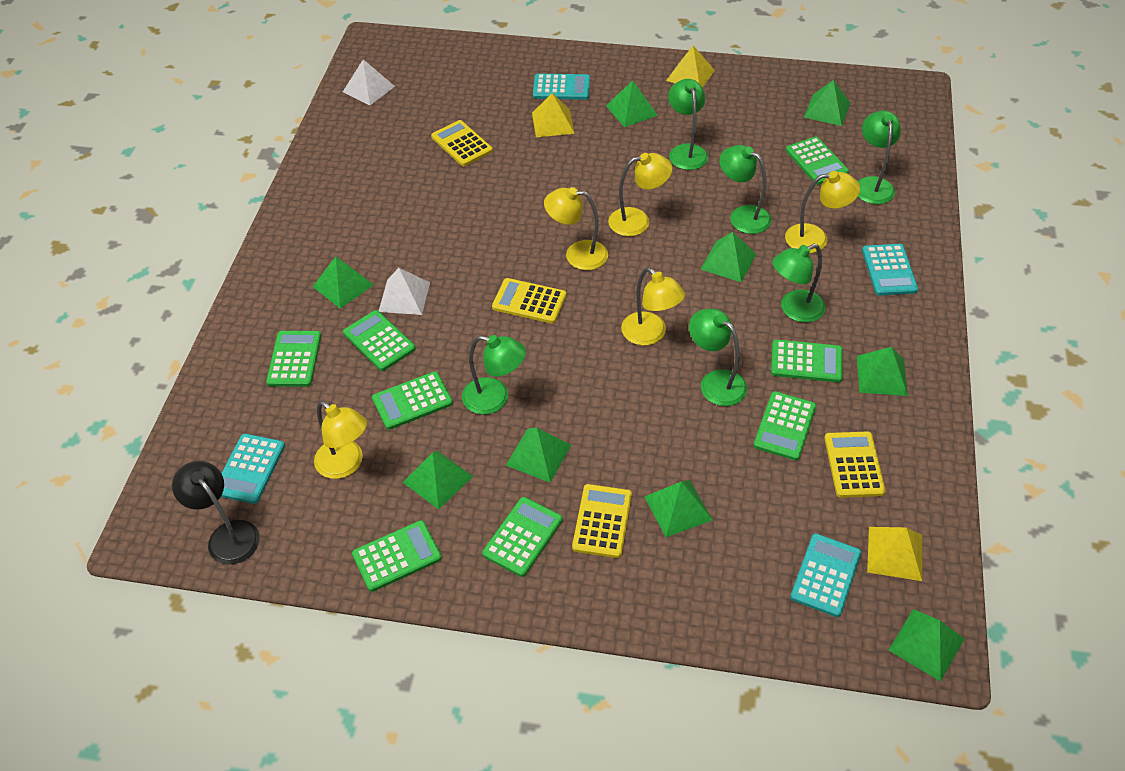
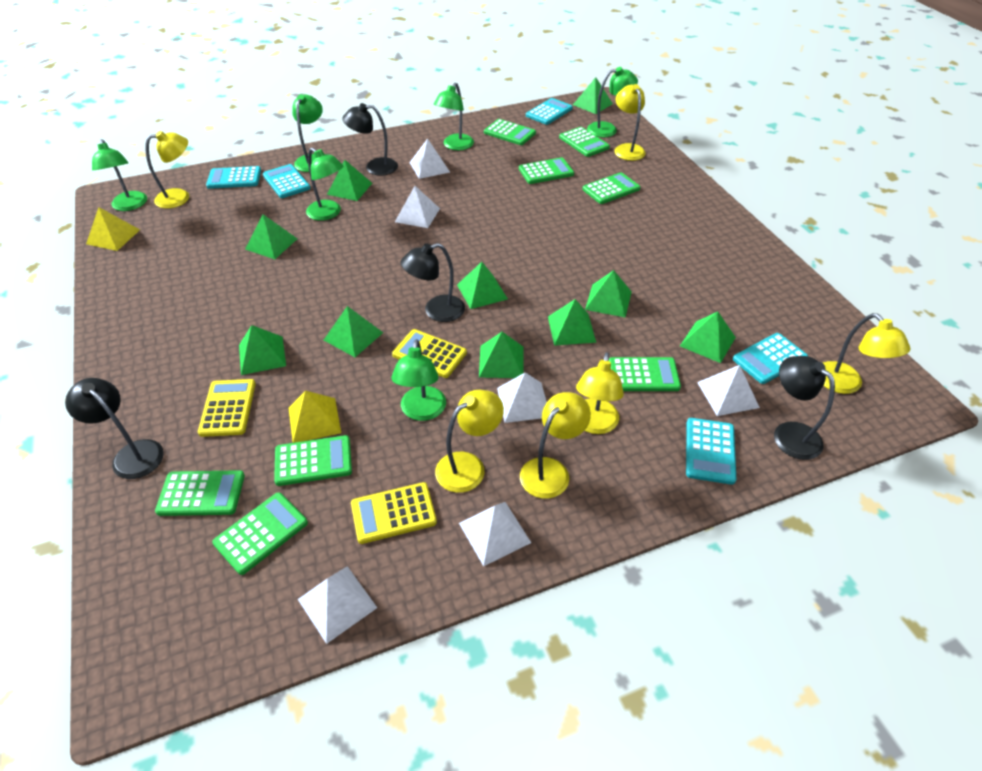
black lamp: 1 -> 4
green pyramid: 9 -> 10
turquoise calculator: 4 -> 5
white pyramid: 2 -> 6
yellow calculator: 4 -> 3
yellow lamp: 5 -> 6
yellow pyramid: 3 -> 2

